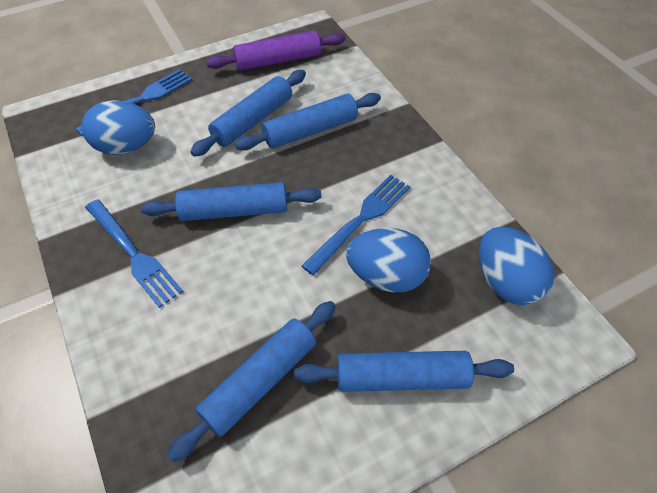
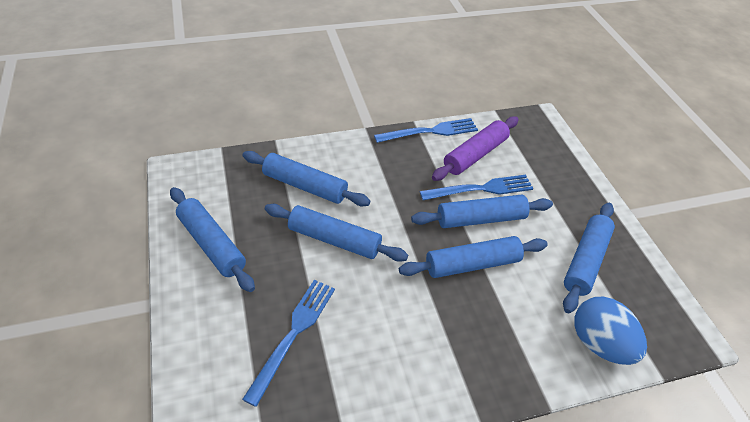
blue egg: 3 -> 1
blue rolling pin: 5 -> 6

